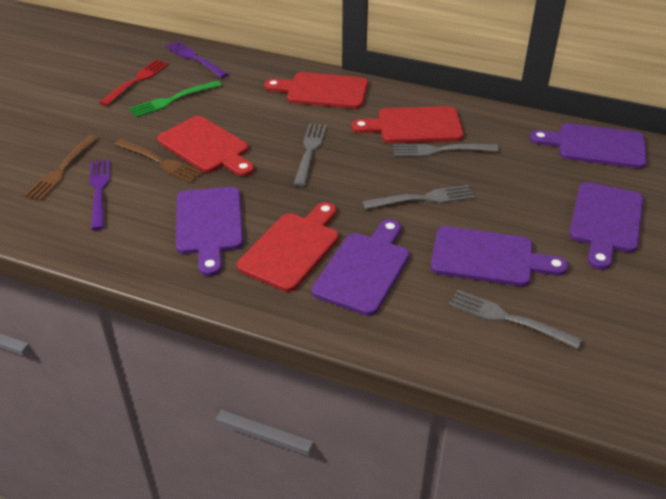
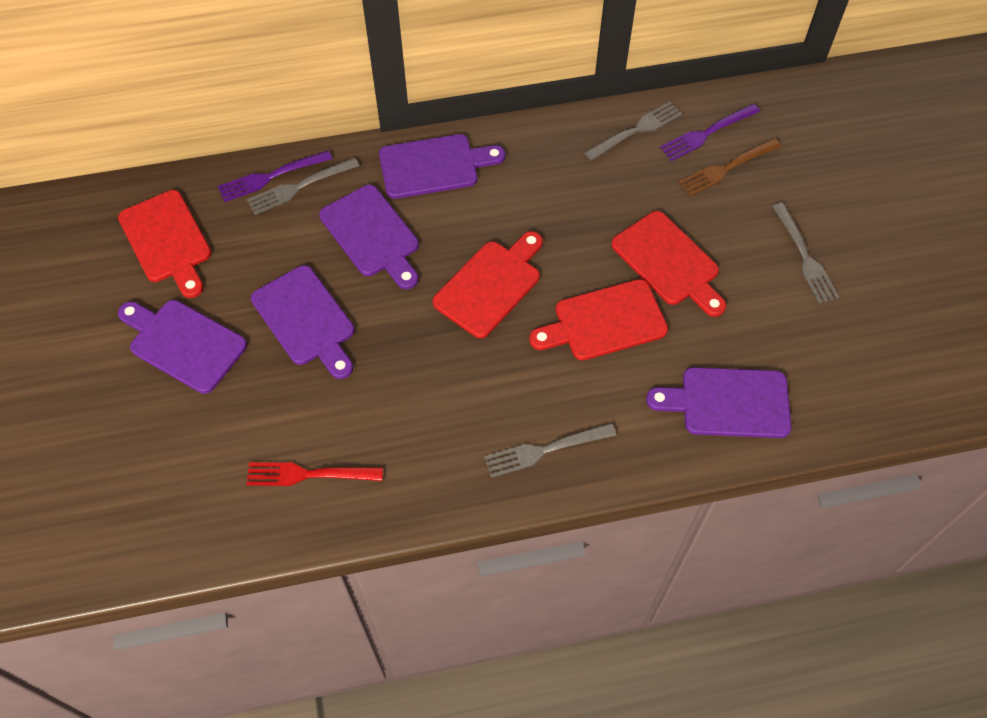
brown fork: 2 -> 1
green fork: 1 -> 0

